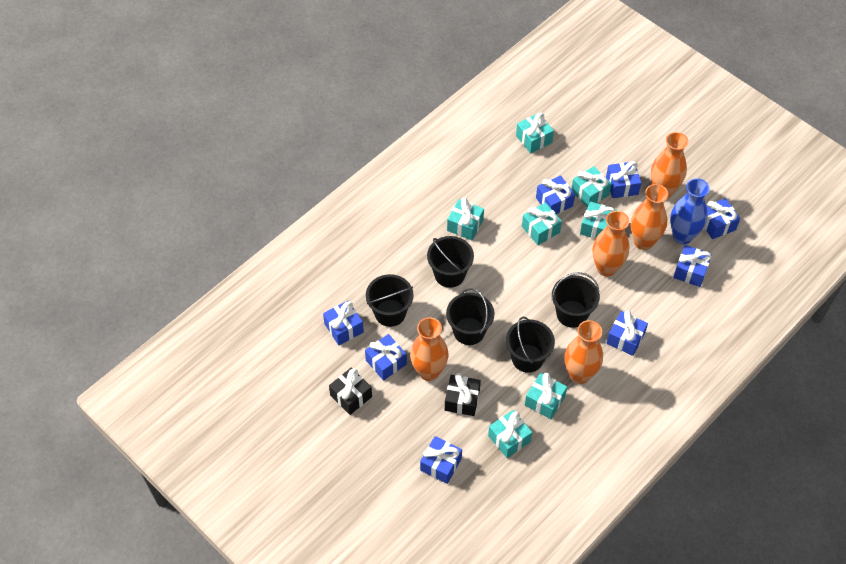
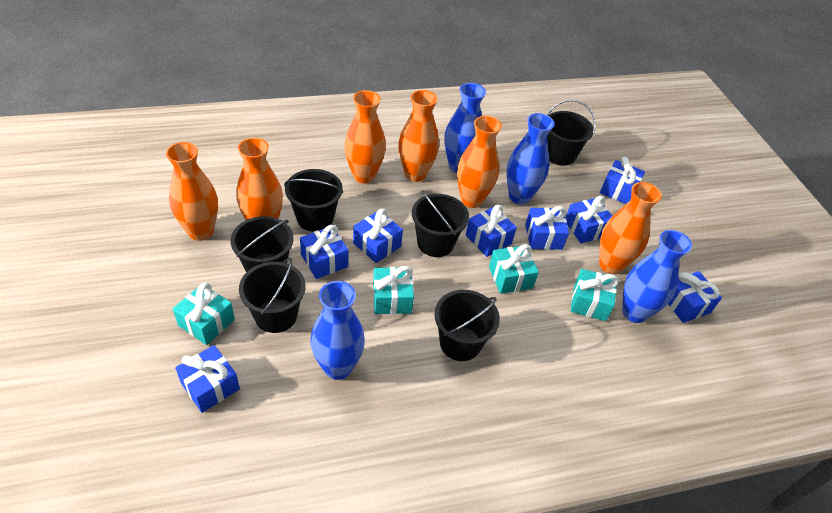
black bucket: 5 -> 6
black gift: 2 -> 0
blue vase: 1 -> 4
orange vase: 5 -> 6
turquoise gift: 7 -> 4

